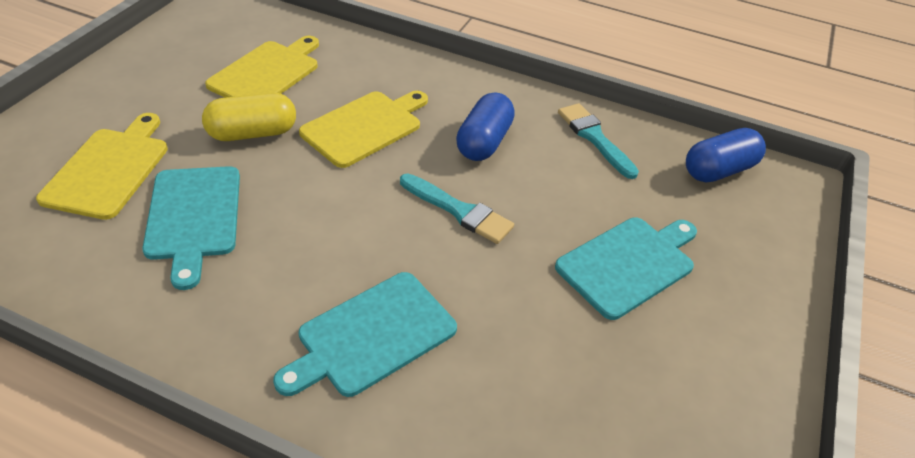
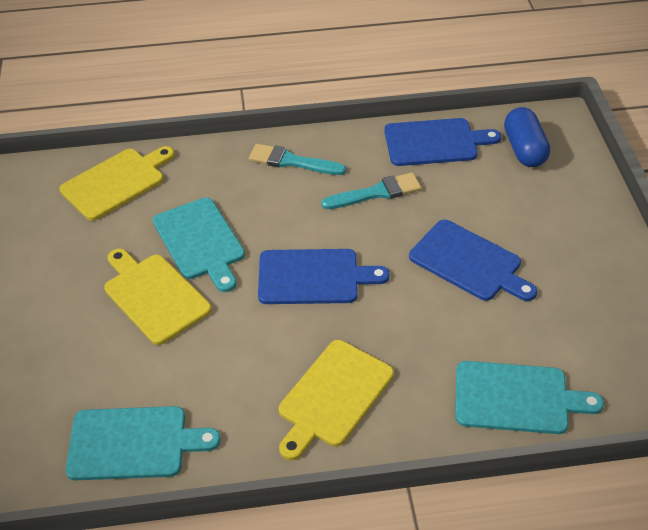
blue capsule: 2 -> 1
blue cutting board: 0 -> 3
yellow capsule: 1 -> 0

